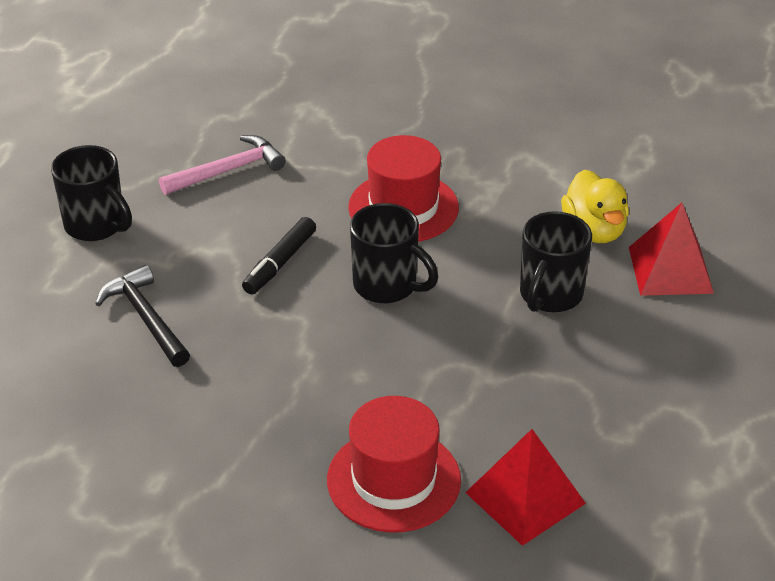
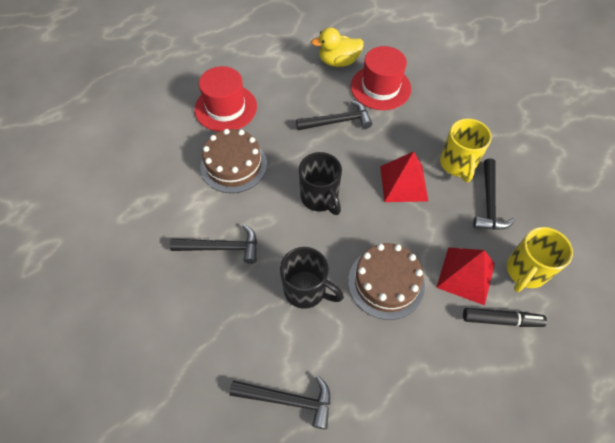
black hammer: 1 -> 4
black mug: 3 -> 2
brown cake: 0 -> 2
pink hammer: 1 -> 0
yellow mug: 0 -> 2

